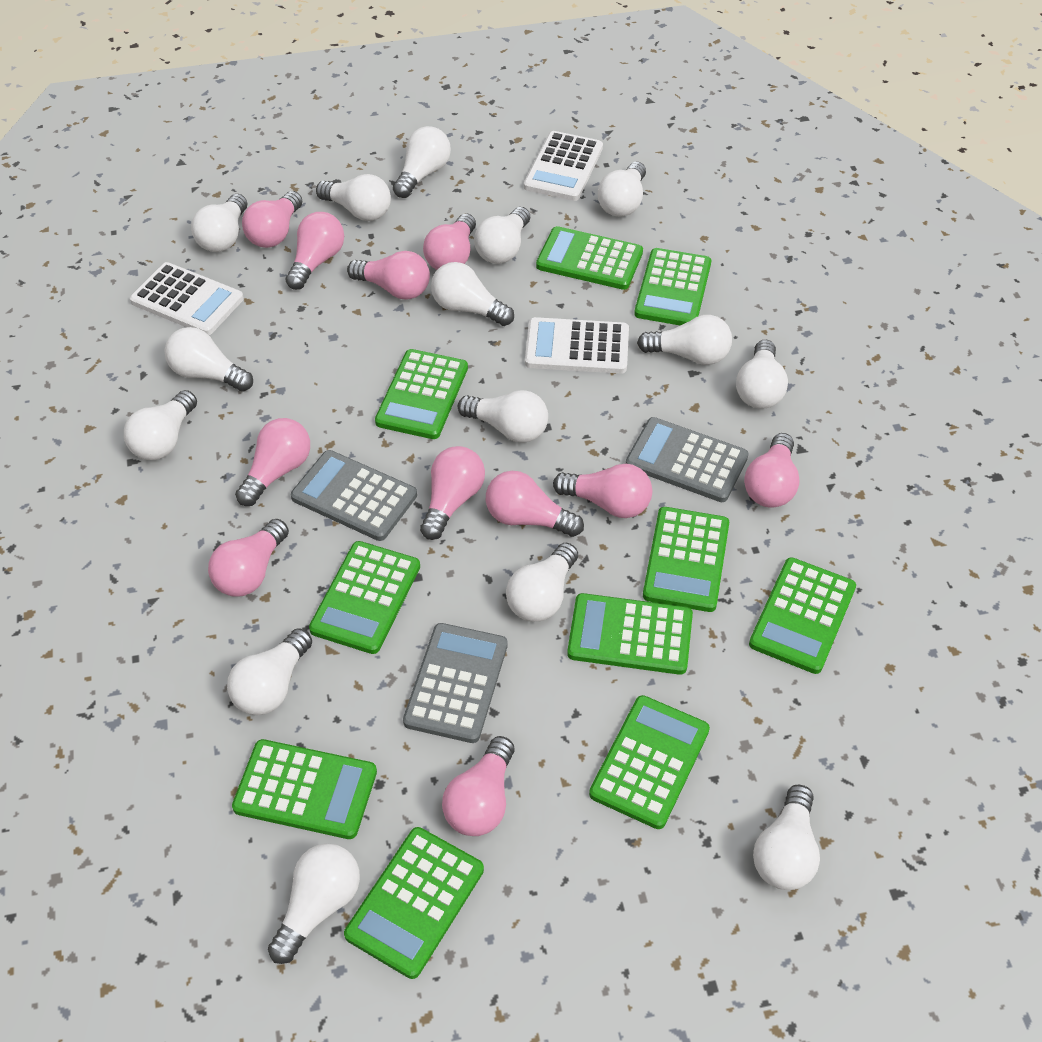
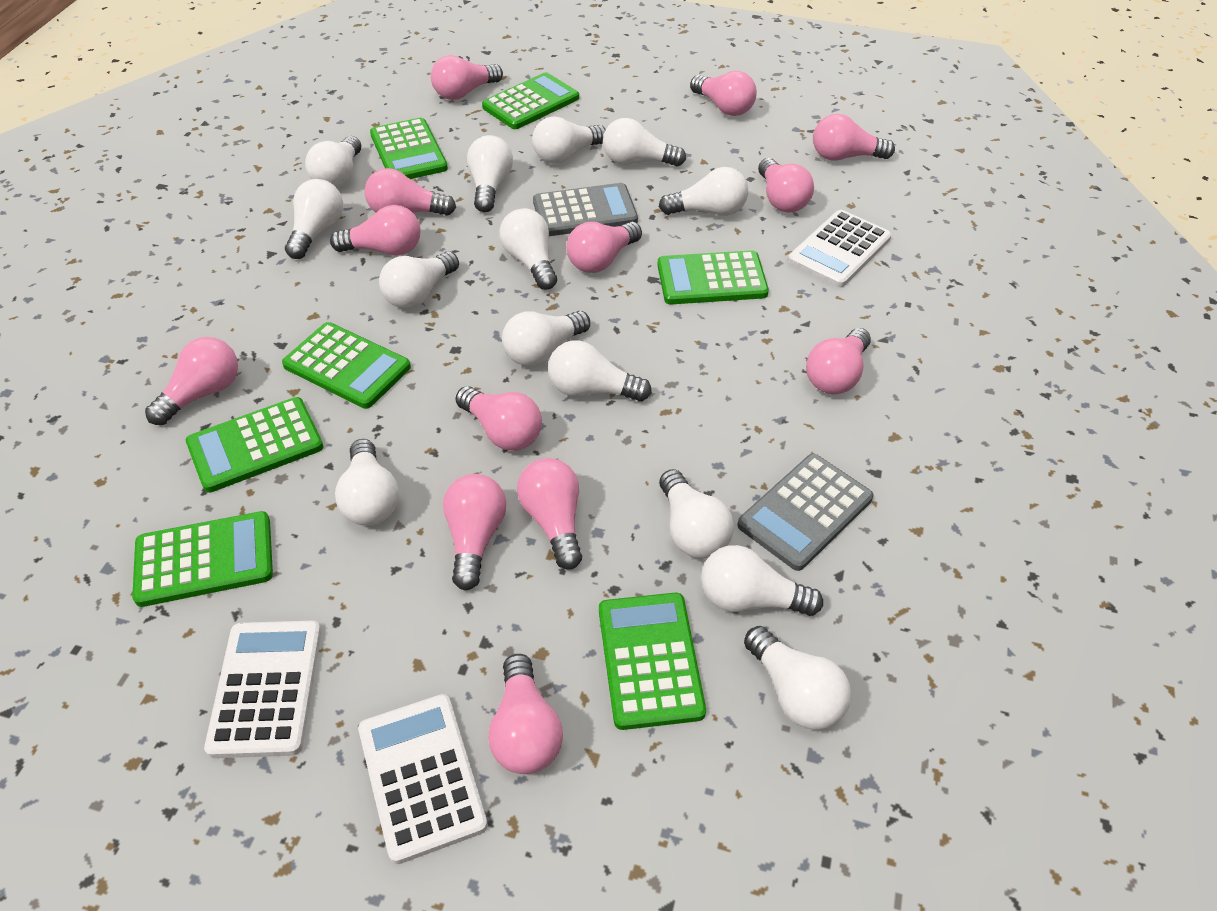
green calculator: 10 -> 7
grey calculator: 3 -> 2
pink light bulb: 11 -> 13
white light bulb: 15 -> 14

